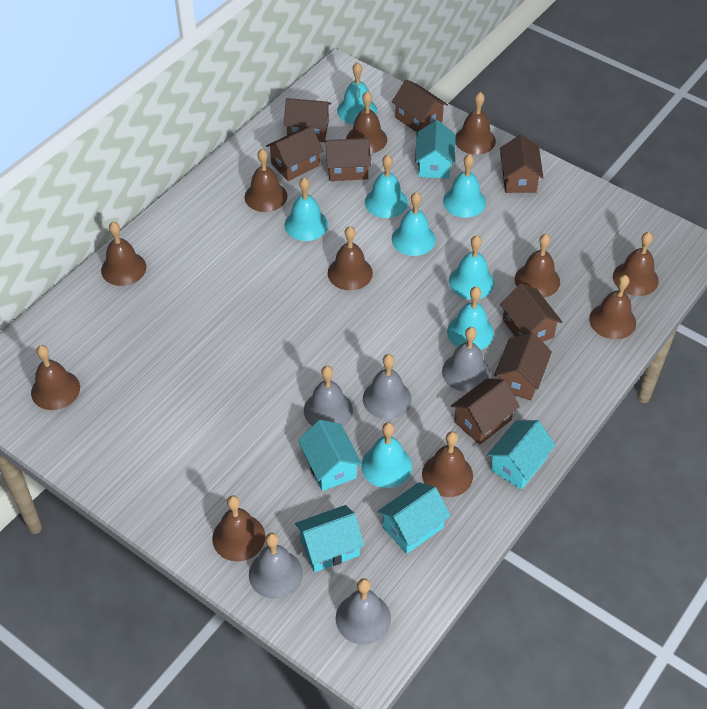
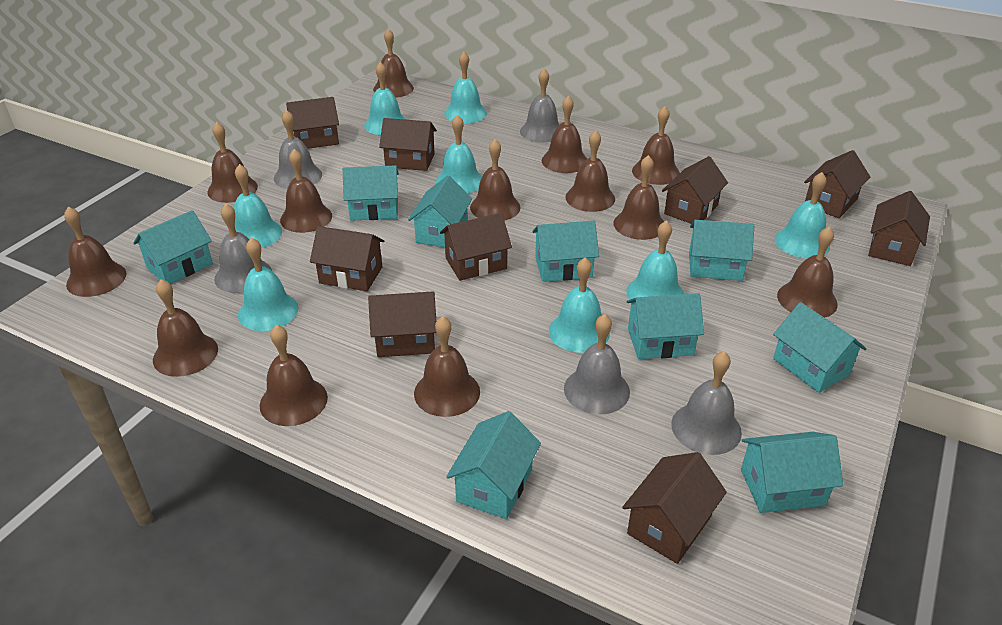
brown bell: 11 -> 13
brown house: 8 -> 9
turquoise house: 5 -> 9

